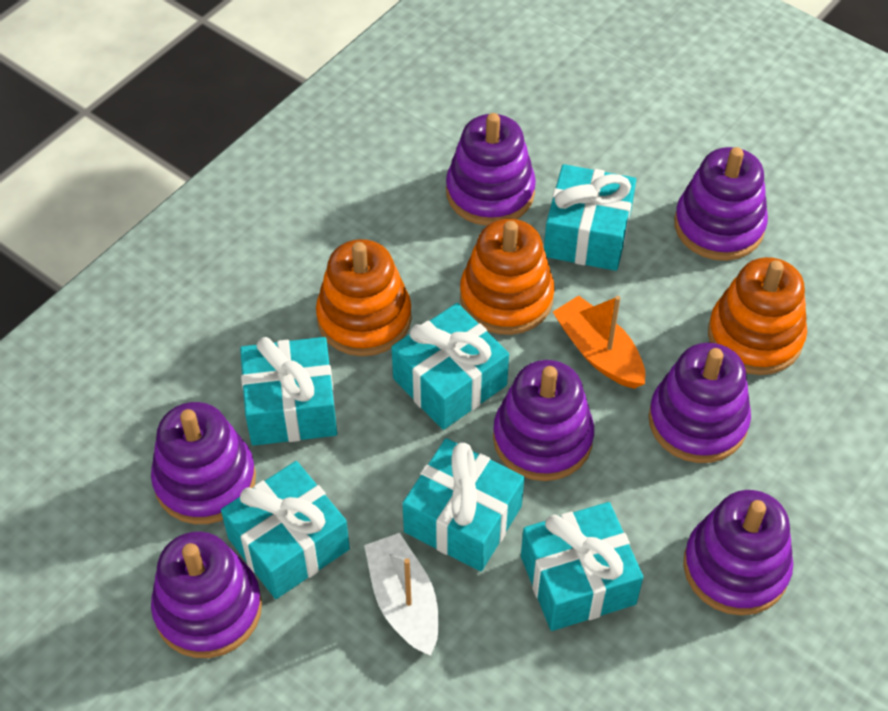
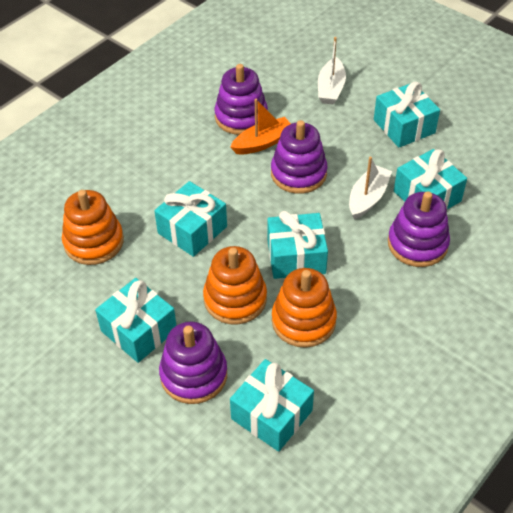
purple stacking toy: 7 -> 4
white boat: 1 -> 2

